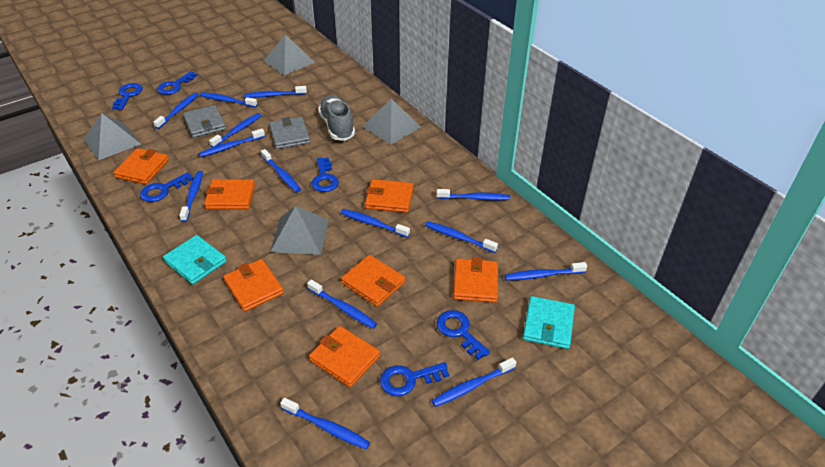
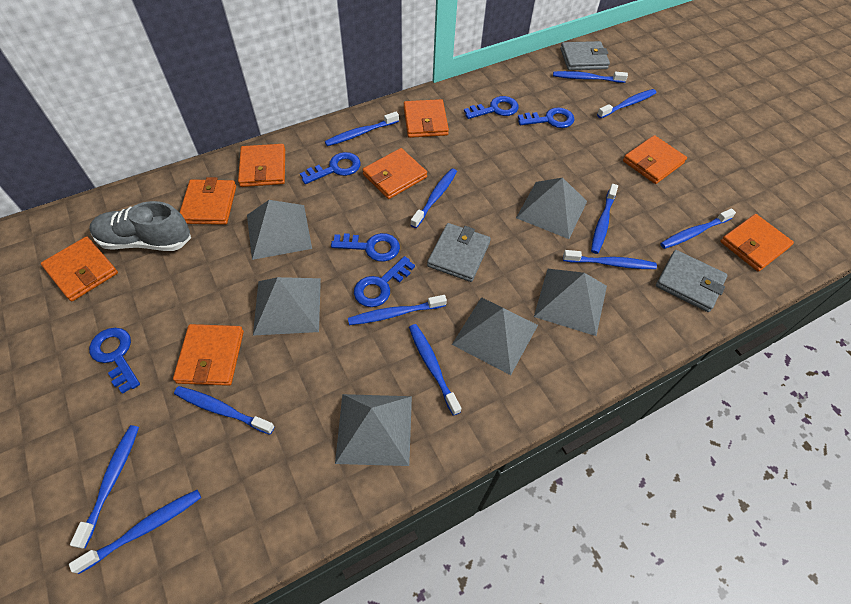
blue toothbrush: 14 -> 12
grey pyramid: 4 -> 6
grey wallet: 2 -> 3
orange wallet: 7 -> 8
turquoise wallet: 2 -> 0

